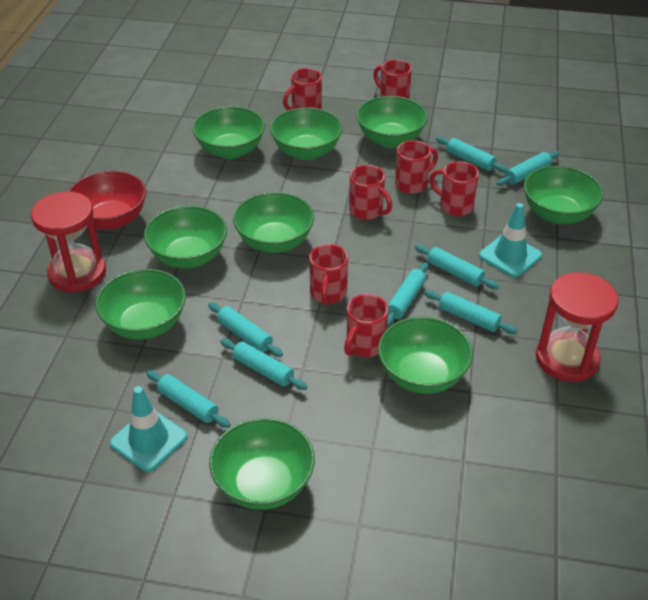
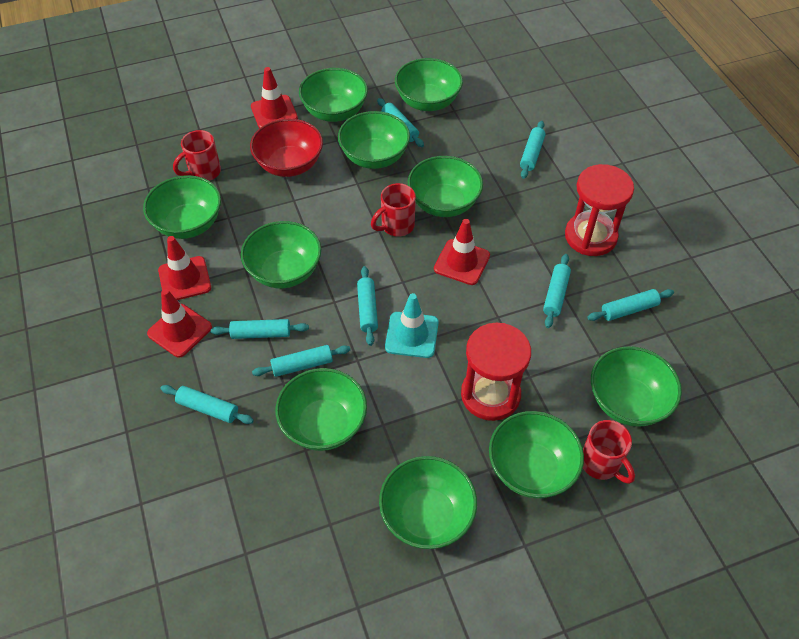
green bowl: 9 -> 10
red mug: 7 -> 3
red traffic cone: 0 -> 4
turquoise traffic cone: 2 -> 1

